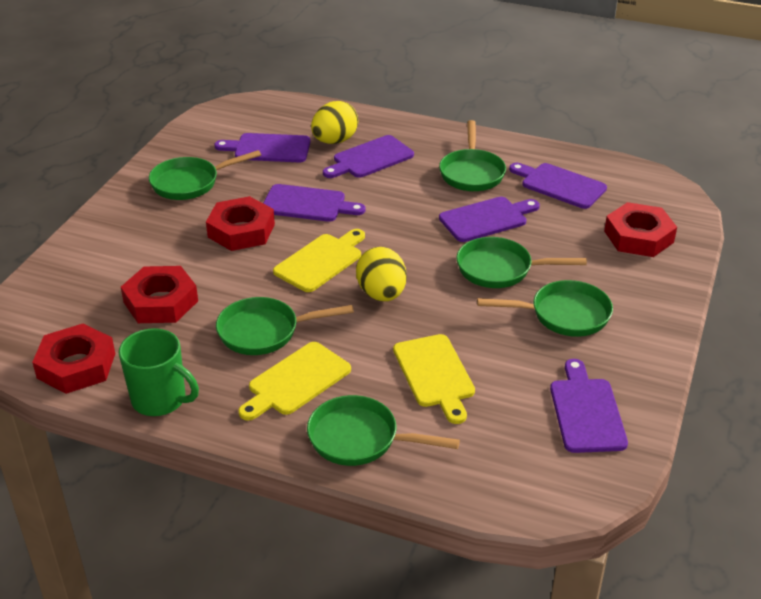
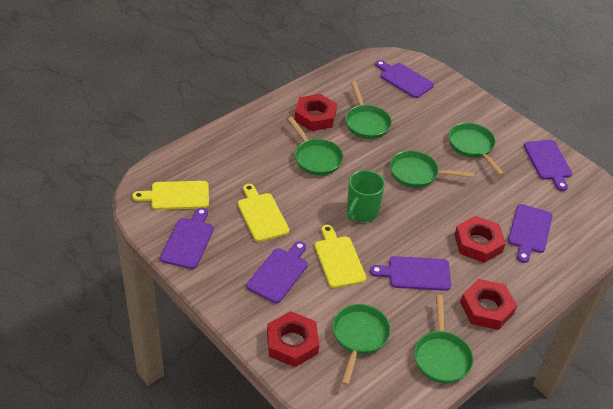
yellow egg: 2 -> 0

